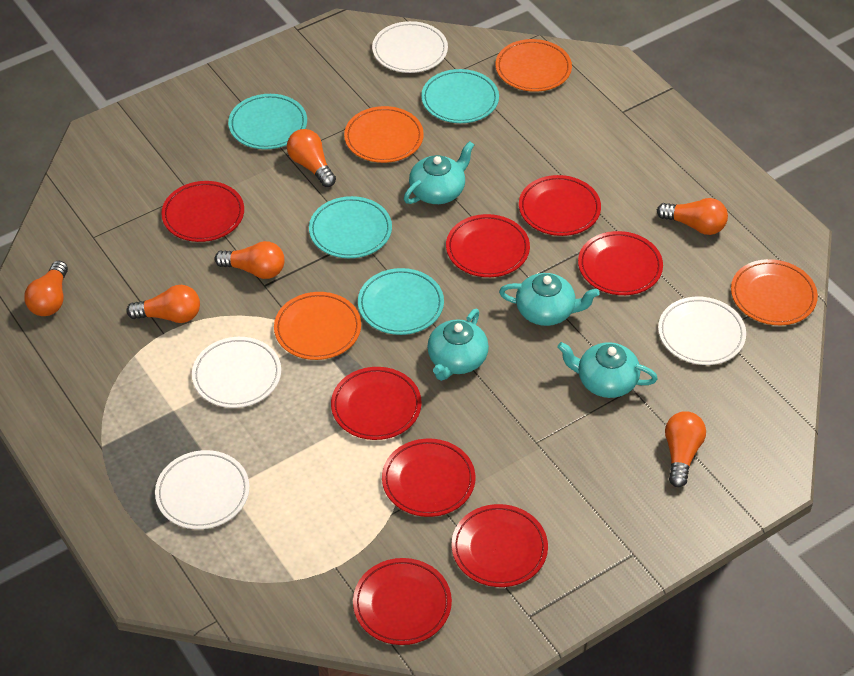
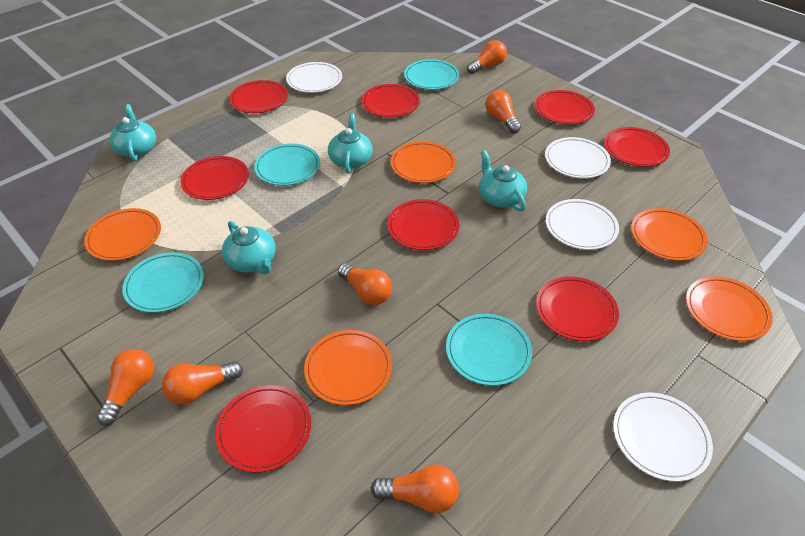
orange plate: 4 -> 5

